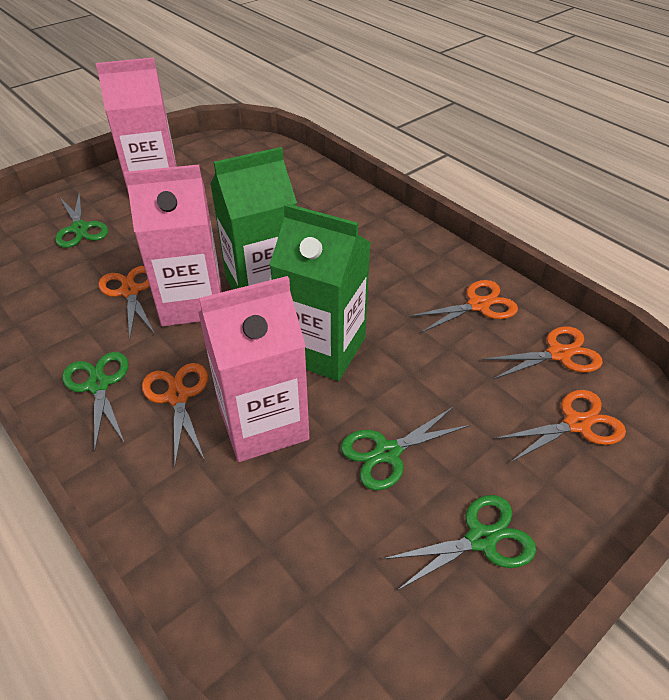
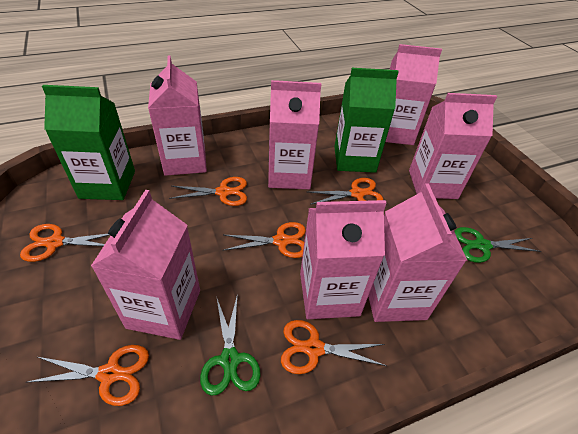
green scissors: 4 -> 2
orange scissors: 5 -> 6
pink carton: 3 -> 7

